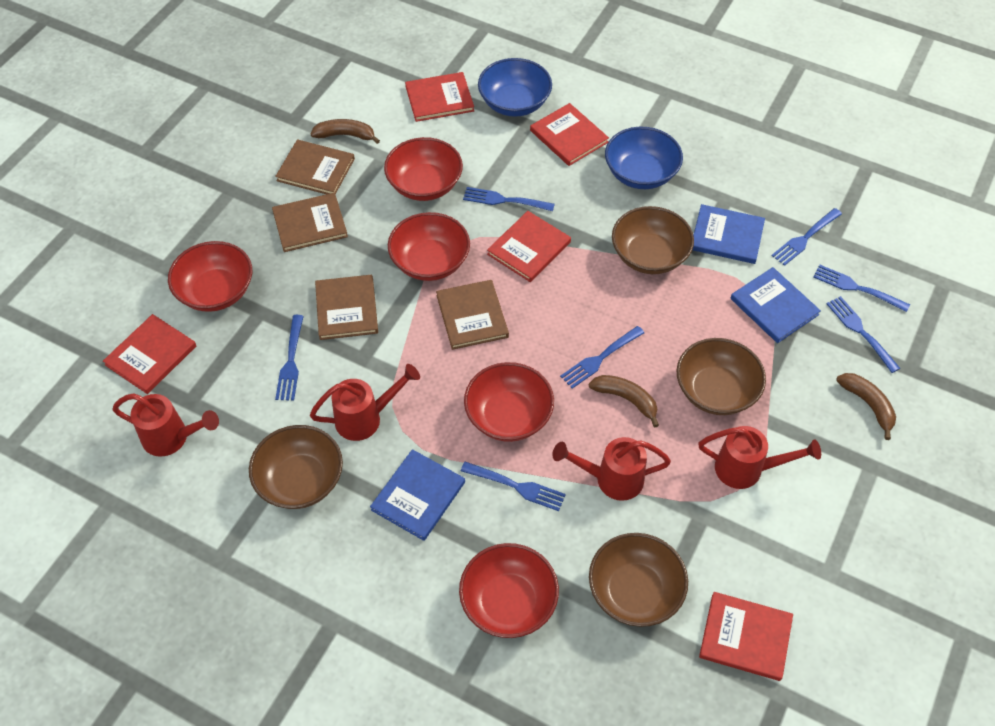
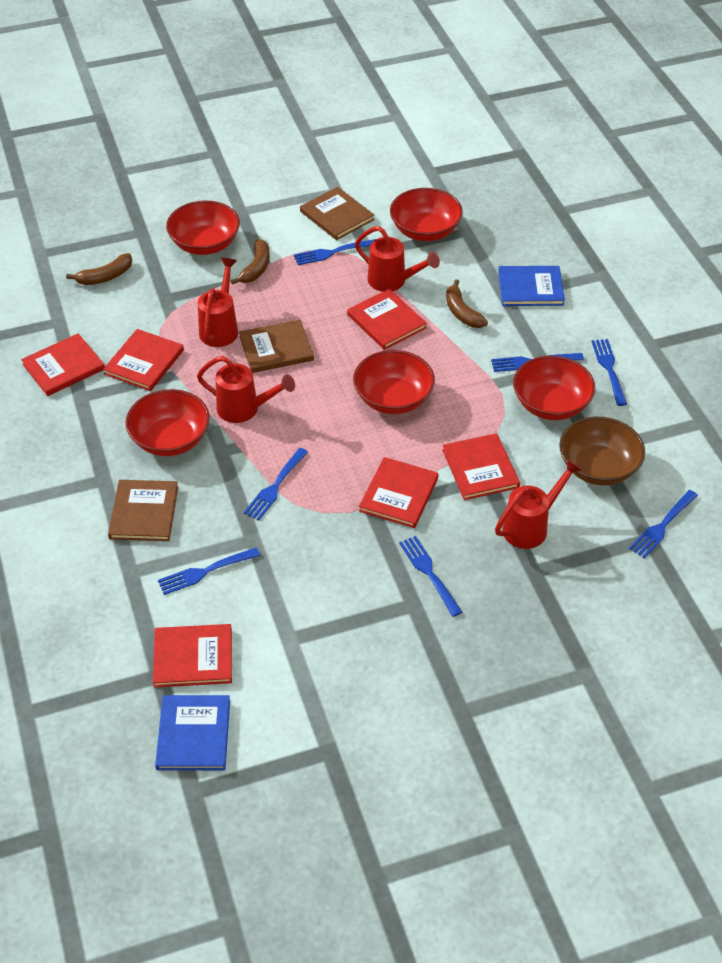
blue book: 3 -> 2
blue bowl: 2 -> 0
brown book: 4 -> 3
brown bowl: 4 -> 1
red book: 5 -> 6

